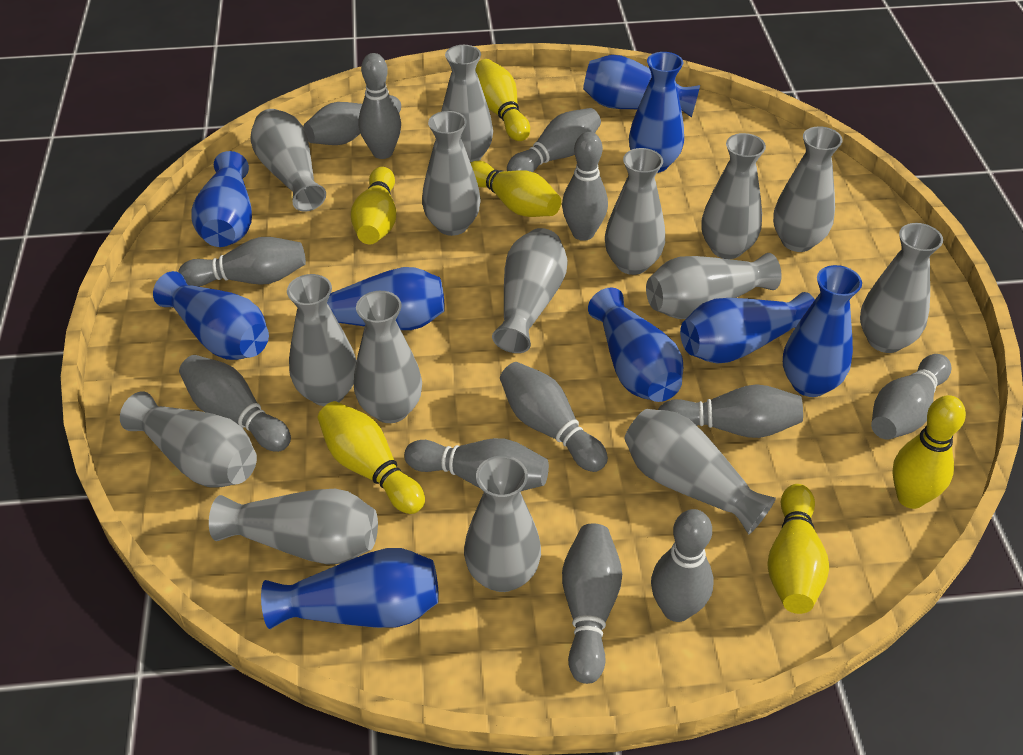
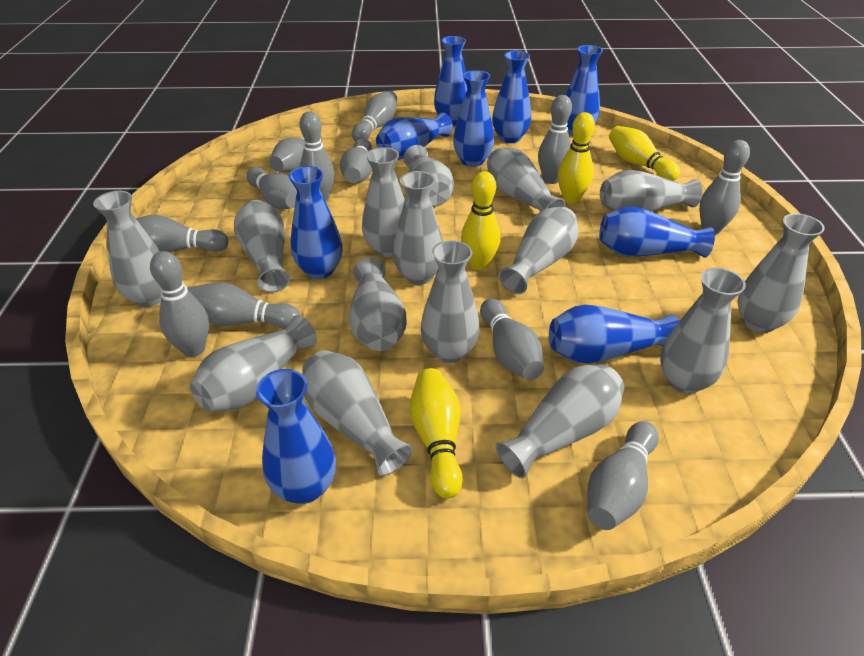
yellow bowling pin: 6 -> 4

